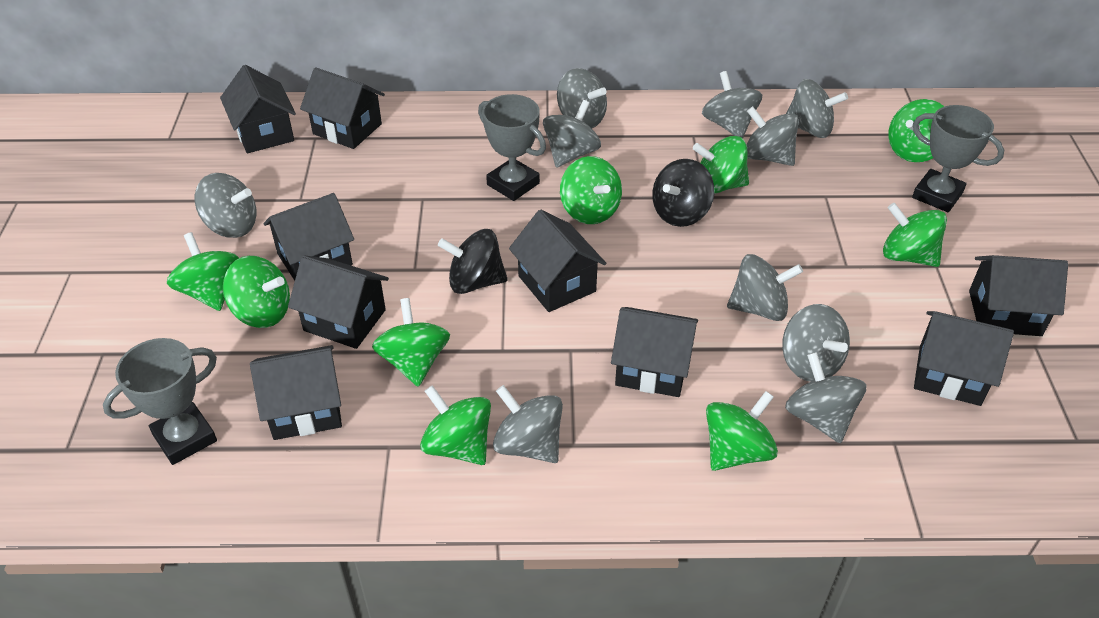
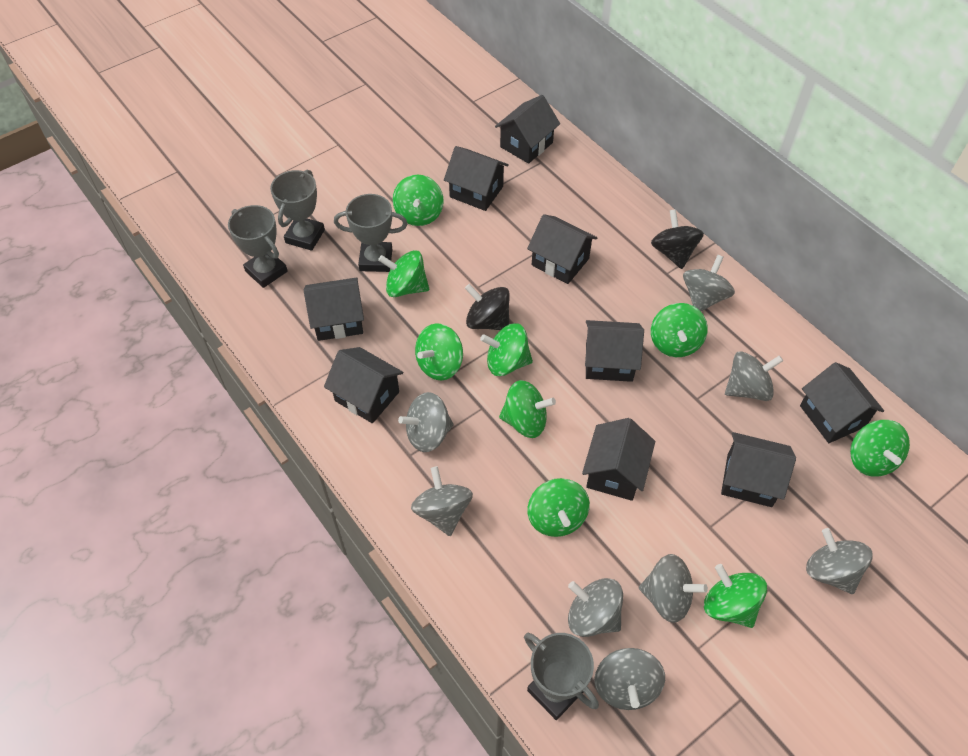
grey spinning top: 10 -> 8
grey trophy: 3 -> 4

